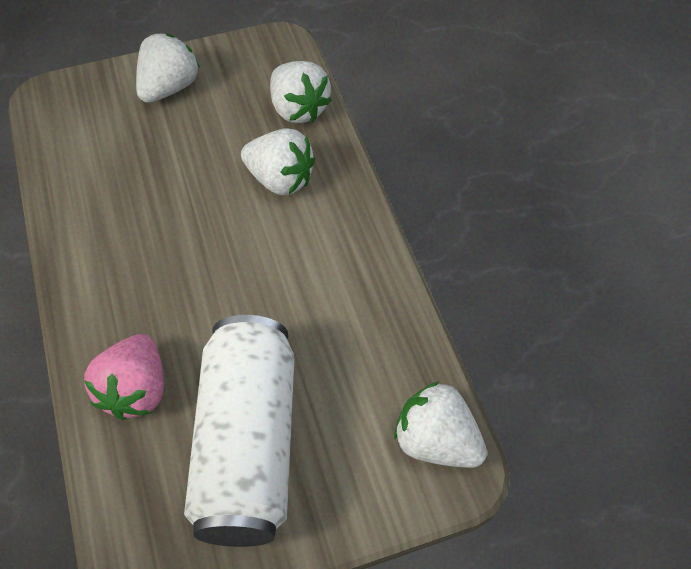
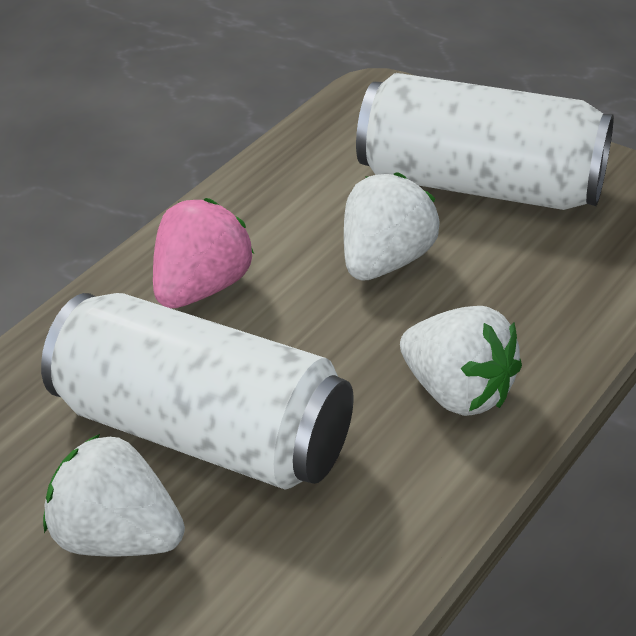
white can: 1 -> 2
white strawberry: 4 -> 3

